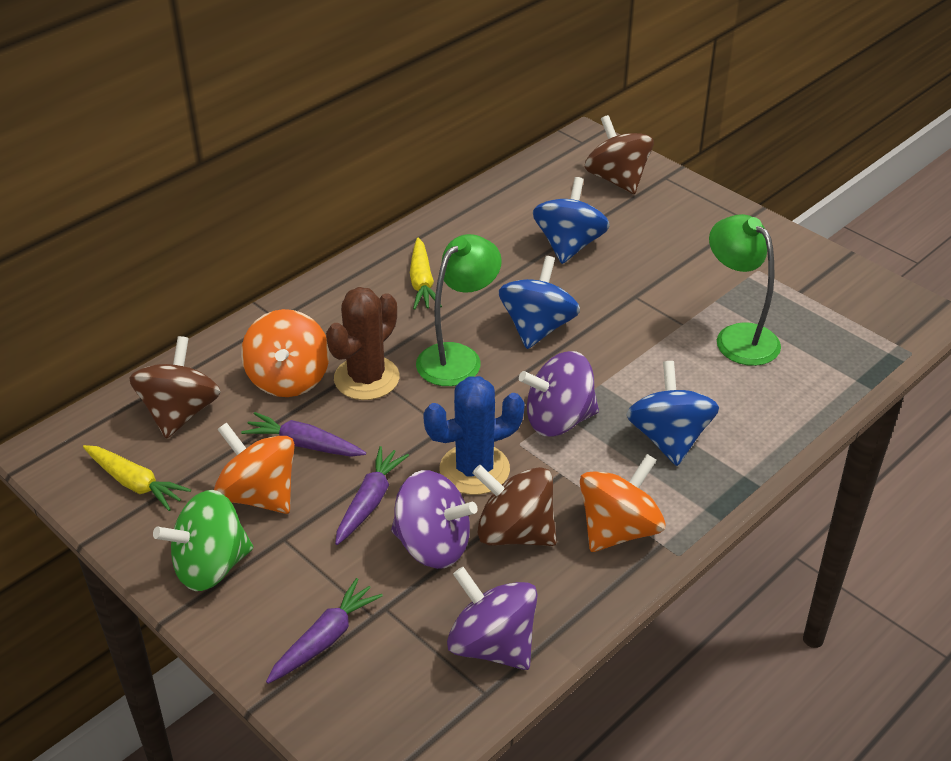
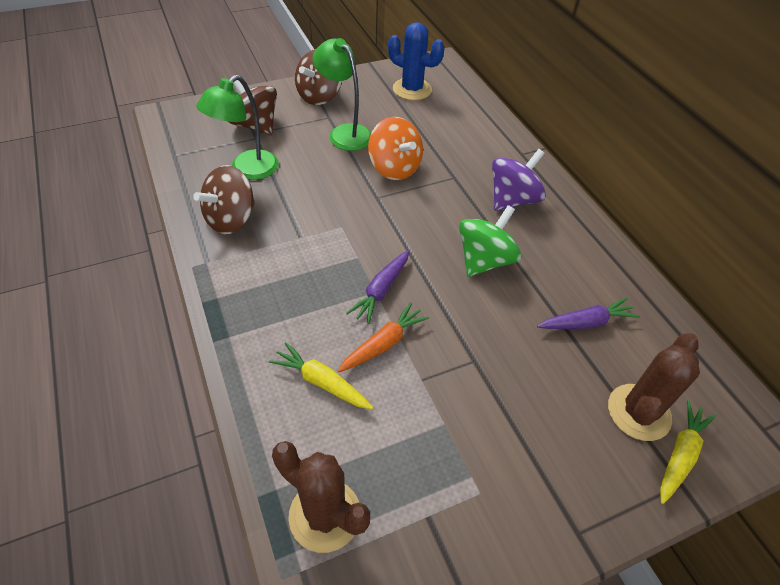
blue spinning top: 3 -> 0
brown cactus: 1 -> 2
orange carrot: 0 -> 1
orange spinning top: 3 -> 1
purple carrot: 3 -> 2
purple spinning top: 3 -> 1

